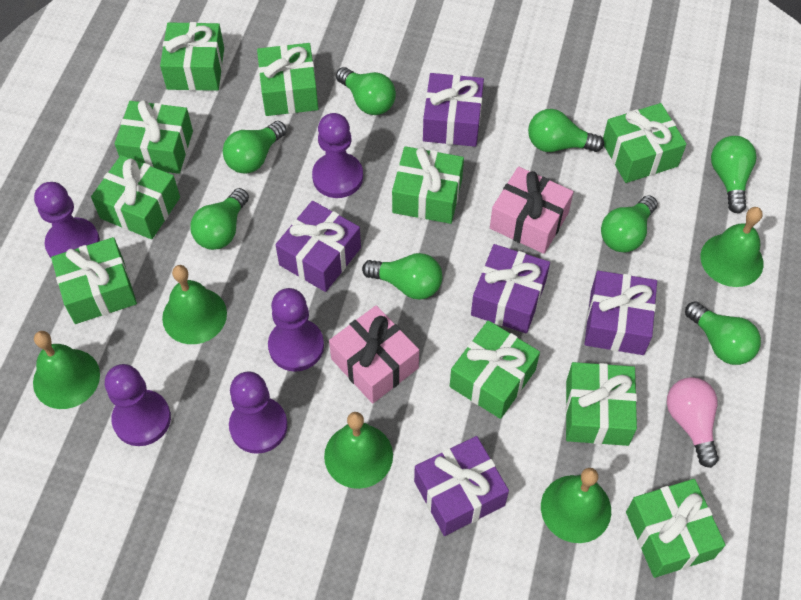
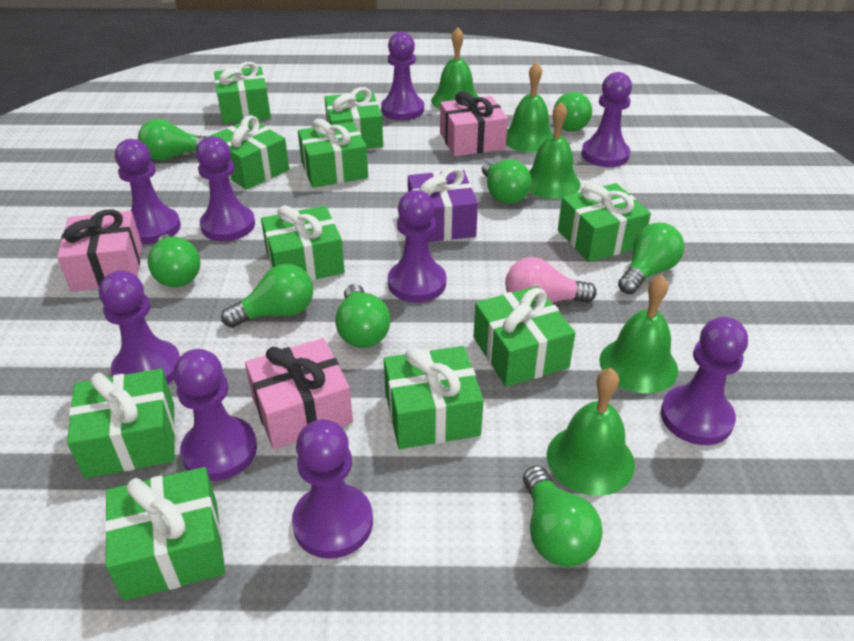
pink gift: 2 -> 3
purple gift: 5 -> 1
purple pawn: 5 -> 9

